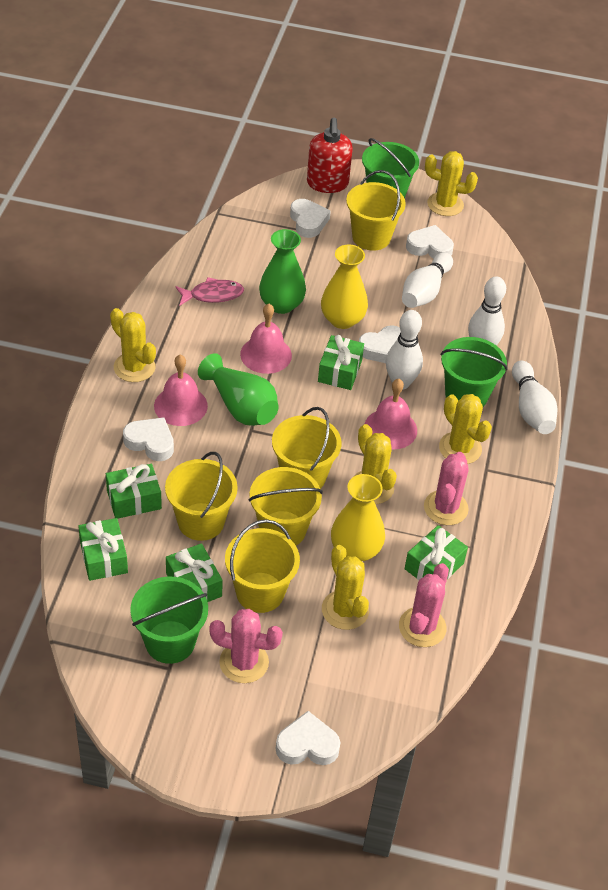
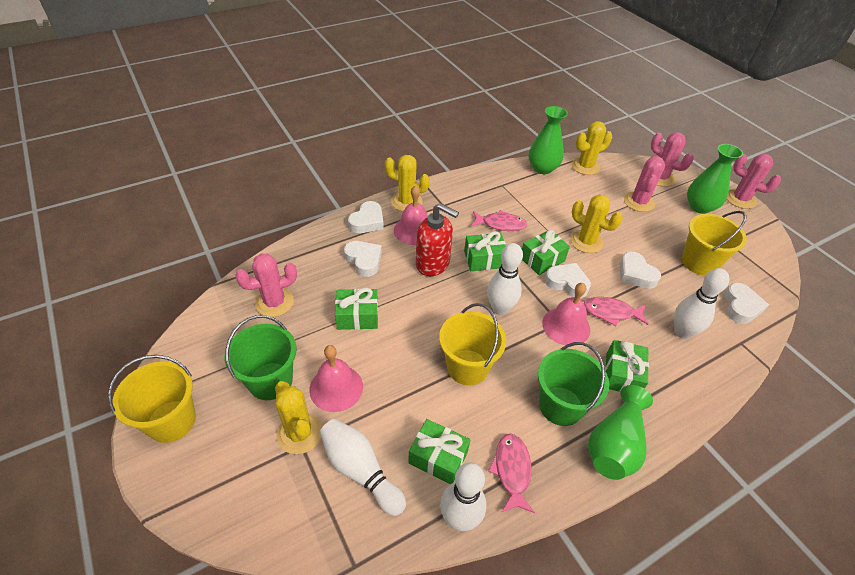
green bucket: 3 -> 2
green vase: 2 -> 3
pink cactus: 3 -> 4
pink fish: 1 -> 3
yellow bucket: 5 -> 3
yellow cactus: 5 -> 4
yellow vase: 2 -> 0

